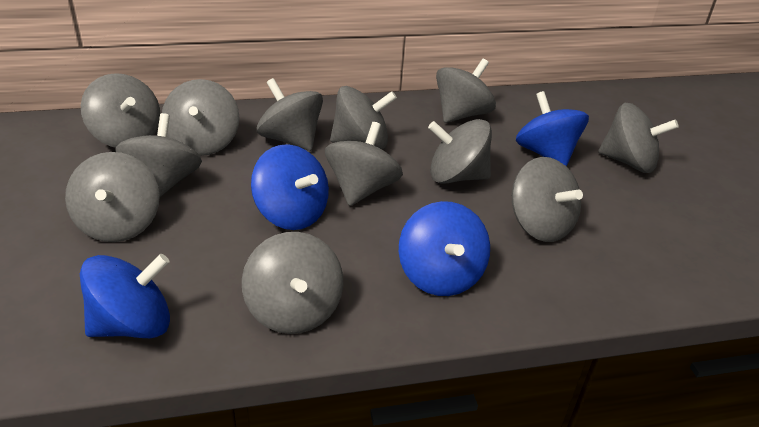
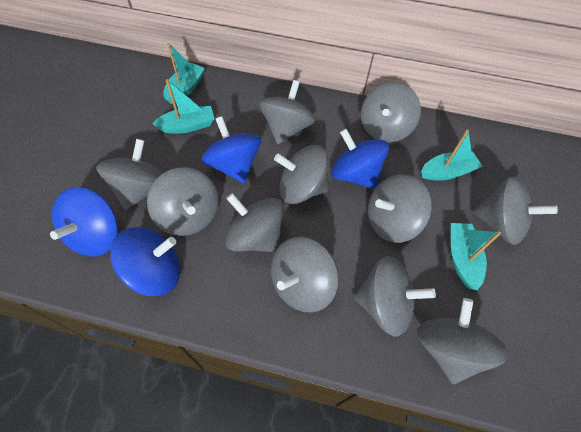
grey spinning top: 12 -> 11
turquoise boat: 0 -> 4

